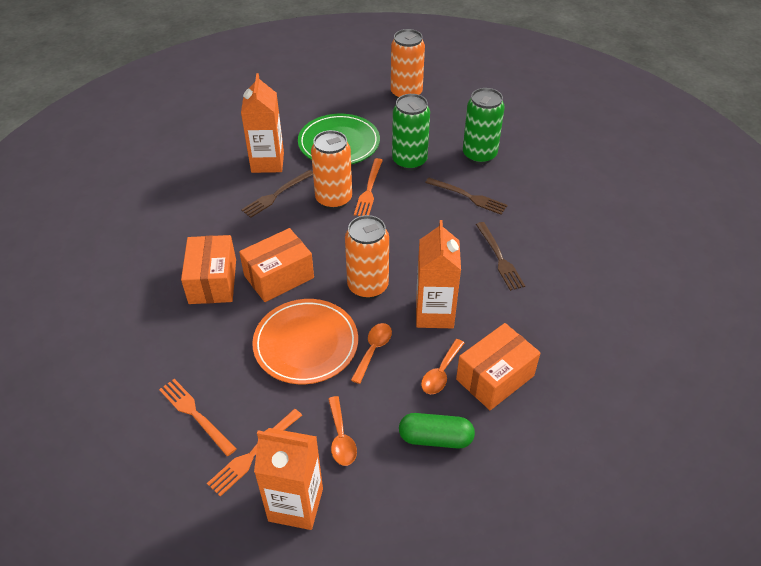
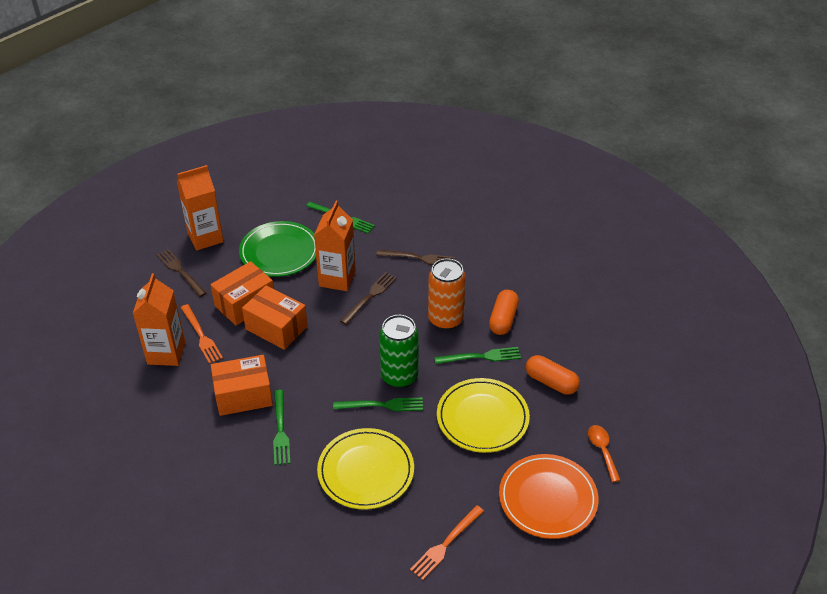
green can: 2 -> 1
green capsule: 1 -> 0
green fork: 0 -> 4
orange can: 3 -> 1
orange capsule: 0 -> 2
orange fork: 3 -> 2
orange spoon: 3 -> 1
yellow plate: 0 -> 2

